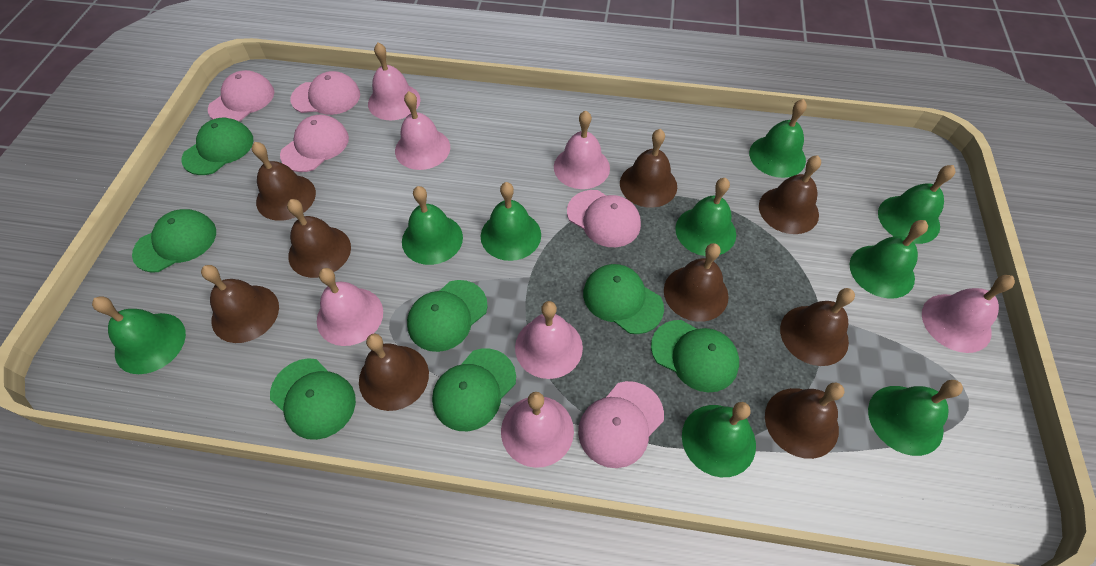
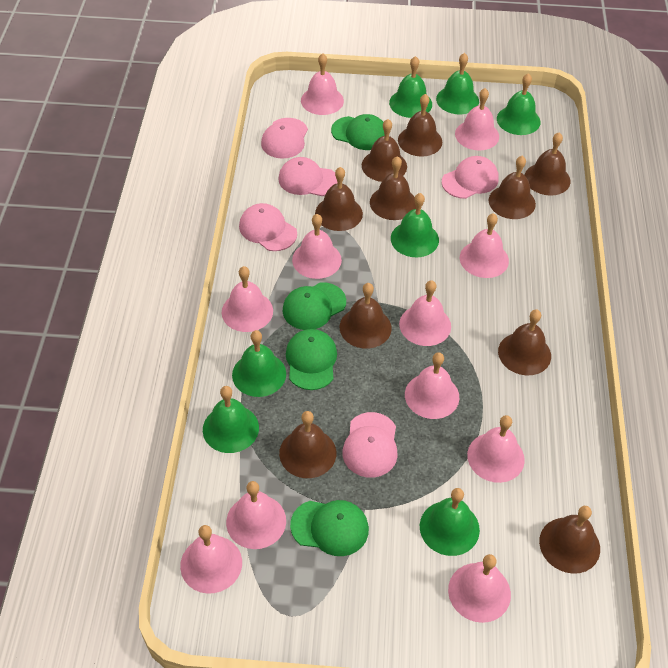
brown bell: 9 -> 10
green bell: 9 -> 7
green cap: 7 -> 4
pink bell: 7 -> 11

